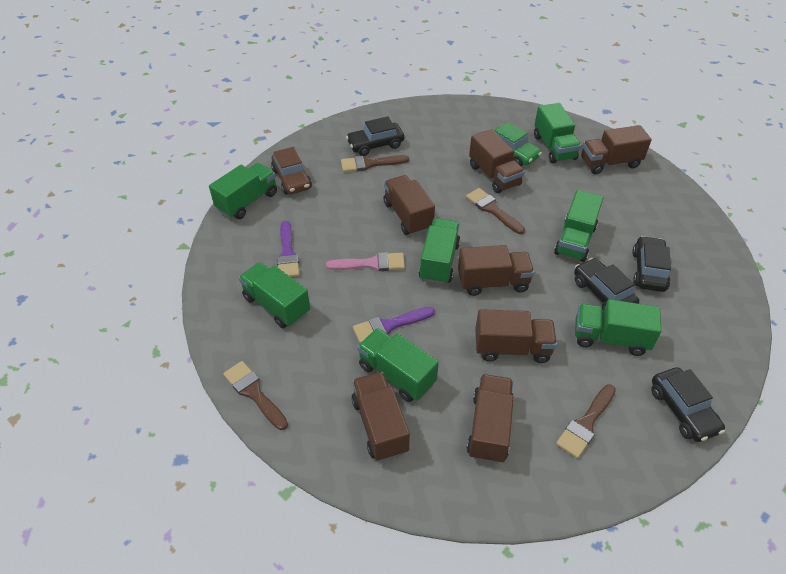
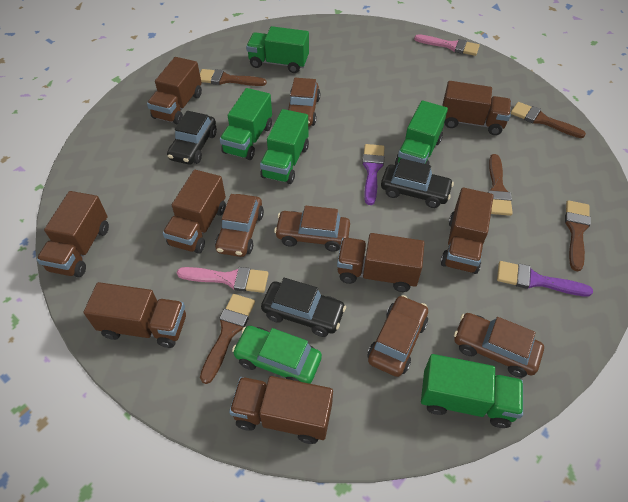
black car: 4 -> 3
brown brush: 4 -> 5
brown car: 1 -> 5
brown truck: 7 -> 8
green truck: 7 -> 5
pink brush: 1 -> 2

